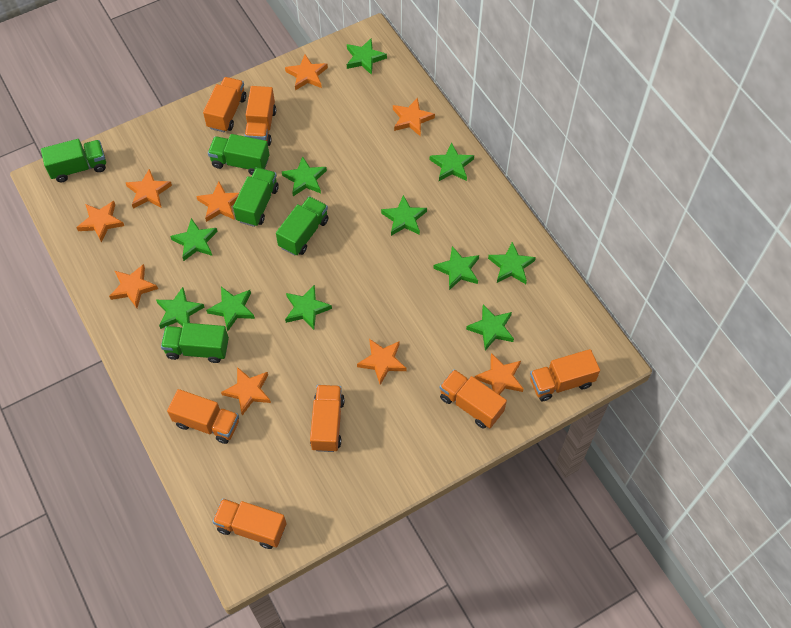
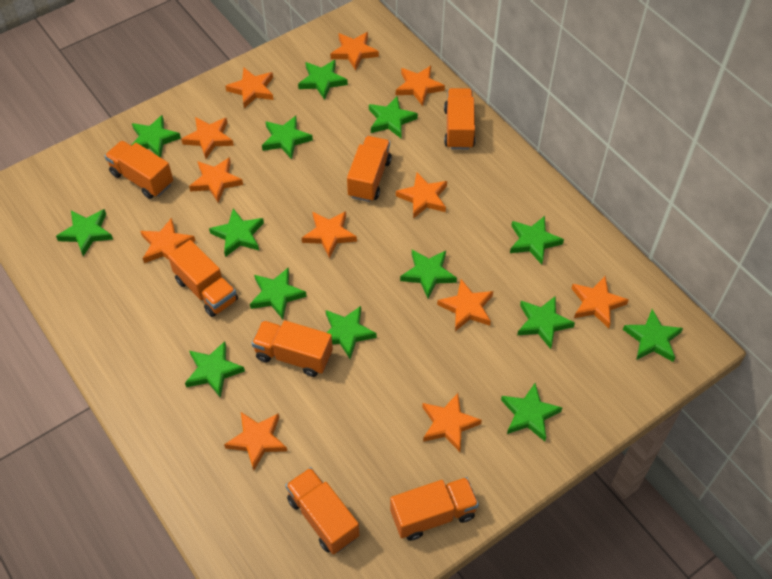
green star: 11 -> 14
green truck: 5 -> 0
orange star: 9 -> 12

